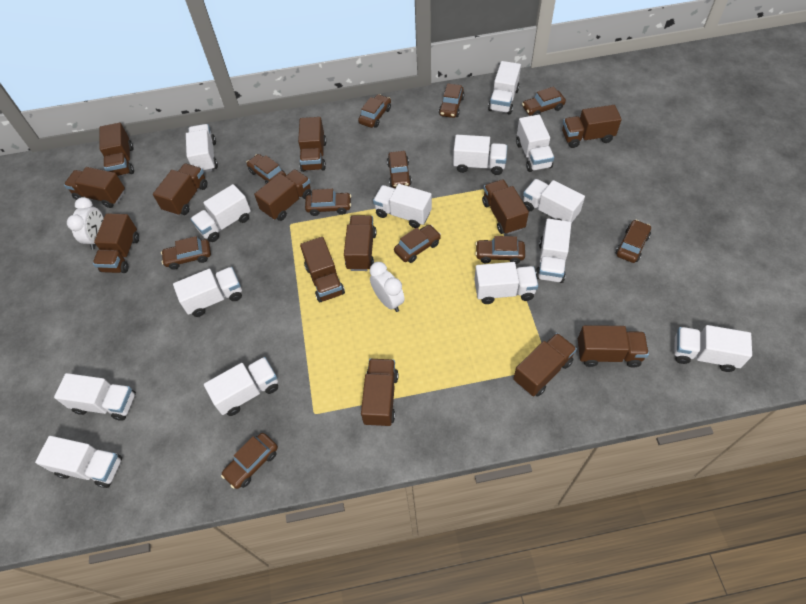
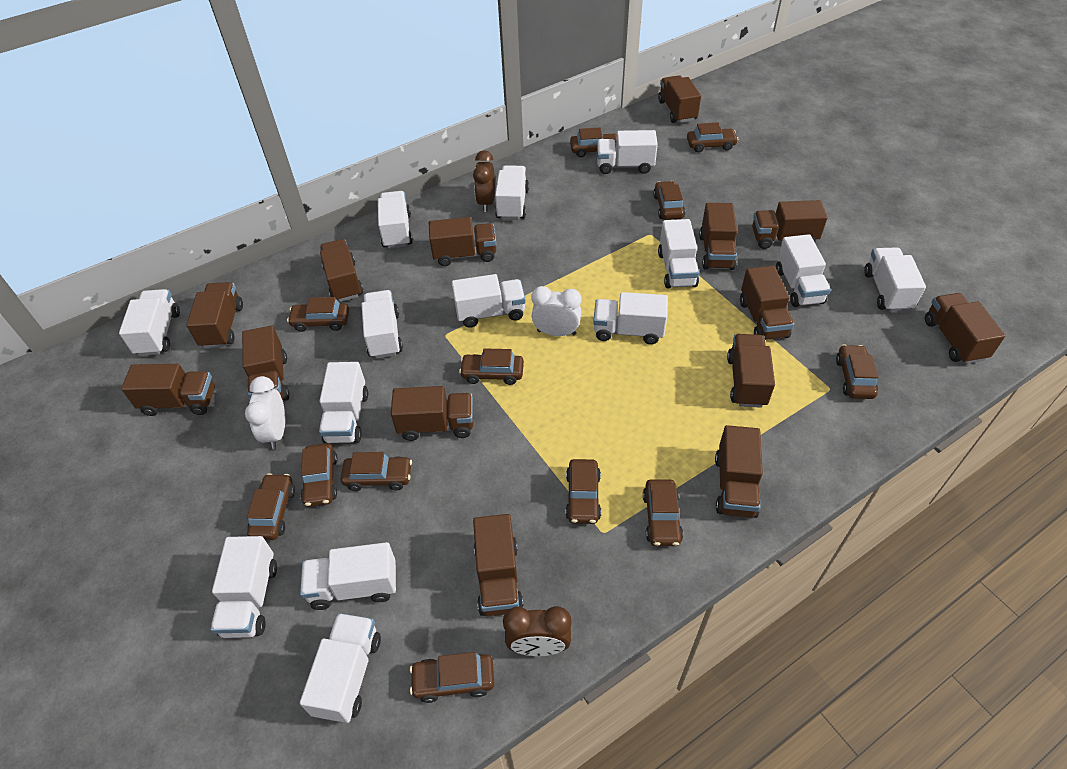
brown car: 11 -> 12
brown clock: 0 -> 2
brown truck: 13 -> 14

